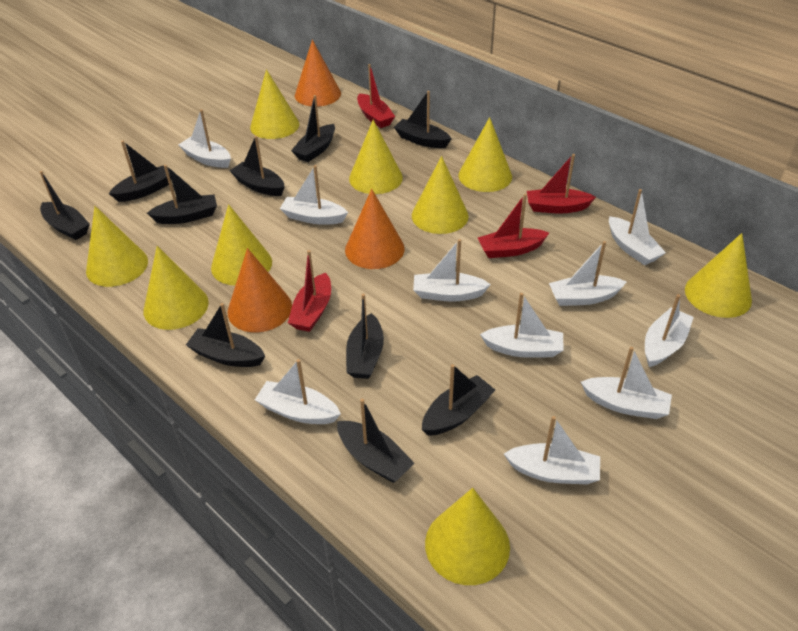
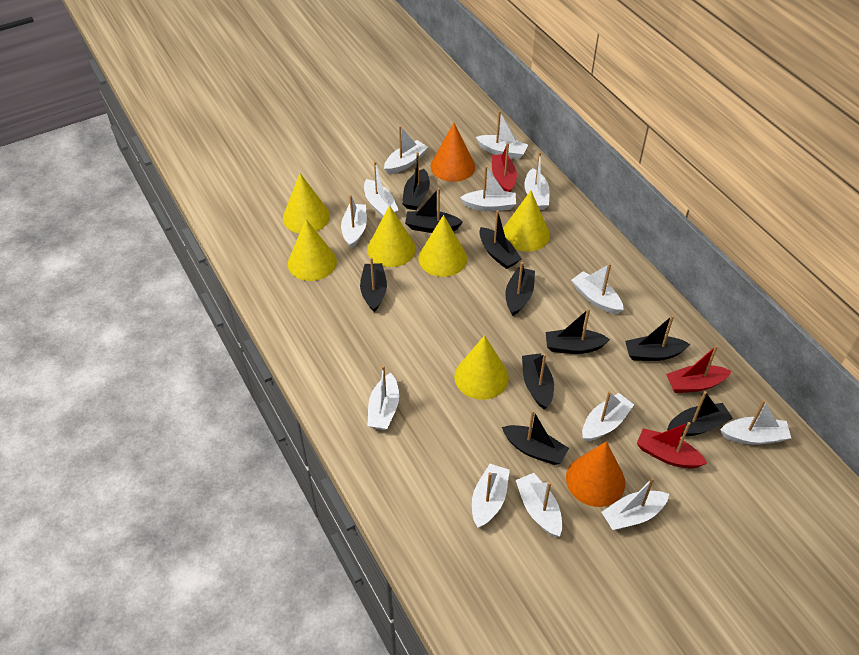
orange cone: 3 -> 2
red boat: 4 -> 3
white boat: 10 -> 13
yellow cone: 9 -> 6

